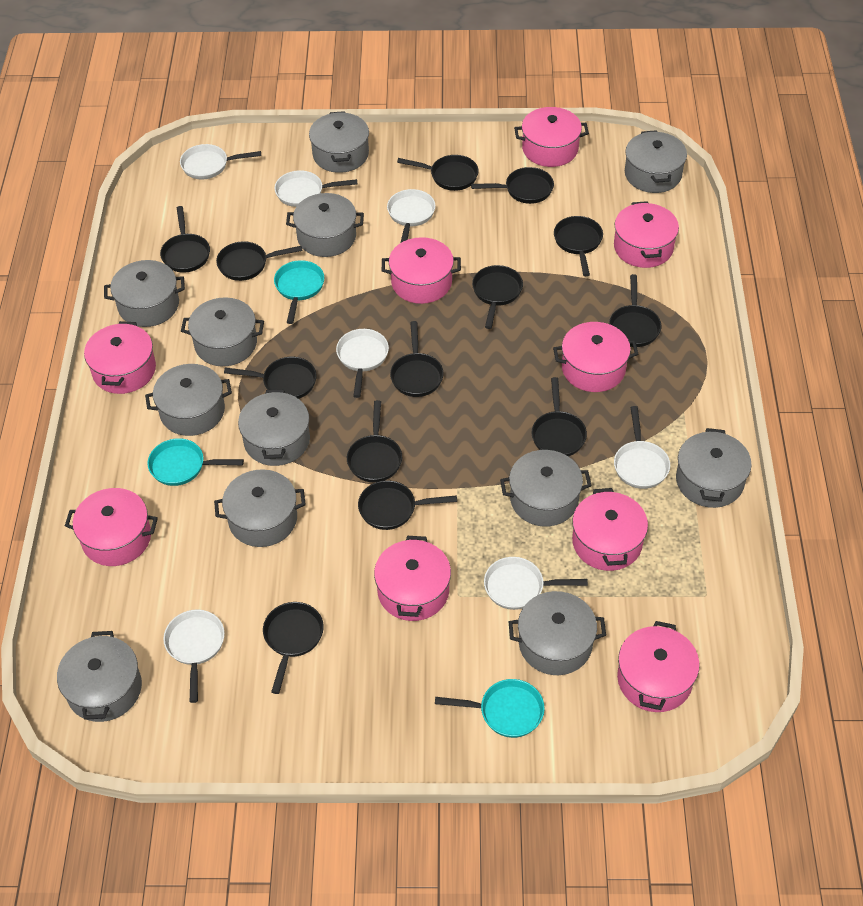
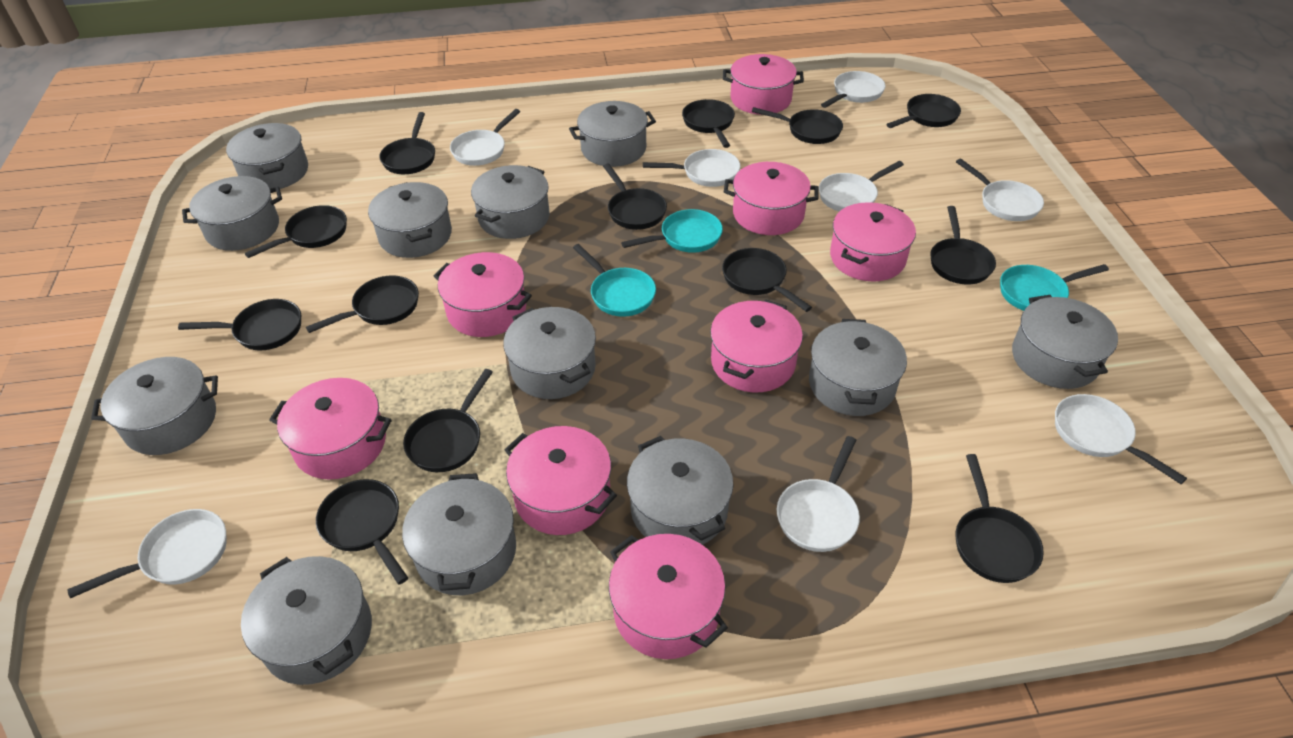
pink pot: 9 -> 8
white pan: 7 -> 8

